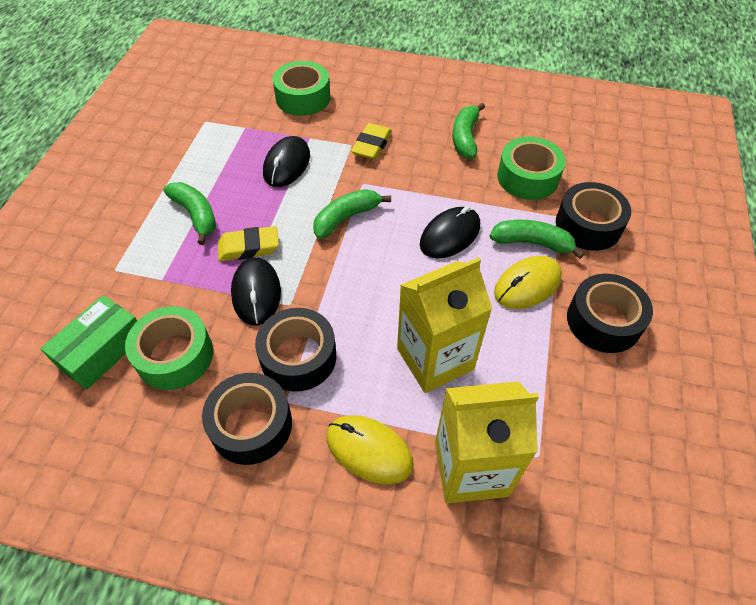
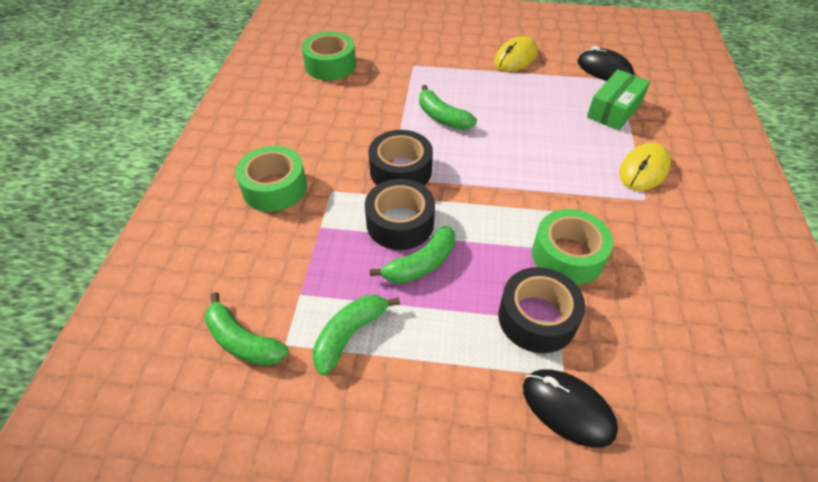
black mouse: 3 -> 2
black tape: 4 -> 3
yellow carton: 2 -> 0
yellow eraser: 2 -> 0

